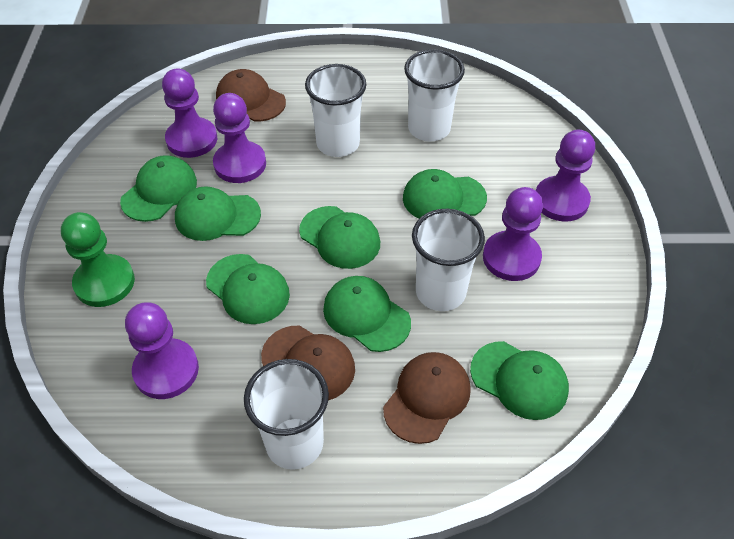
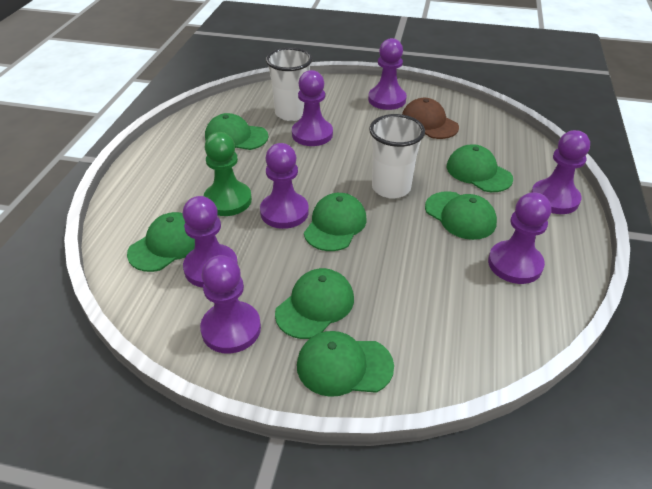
brown cap: 3 -> 1
purple pawn: 5 -> 7
white cup: 4 -> 2

